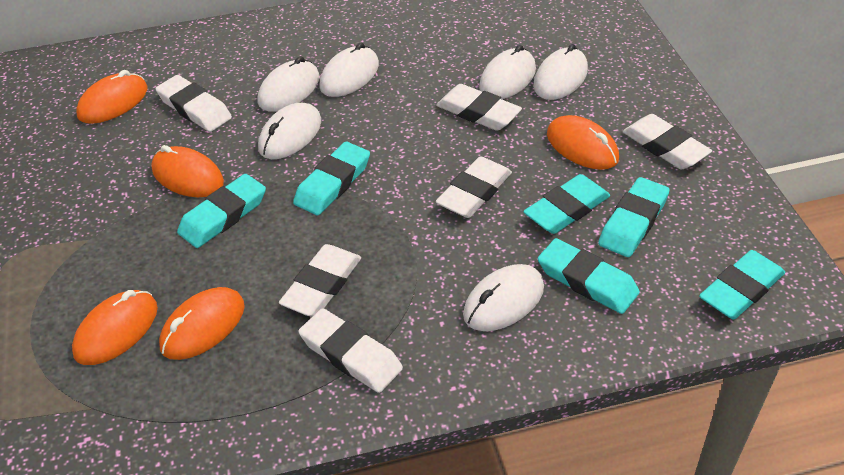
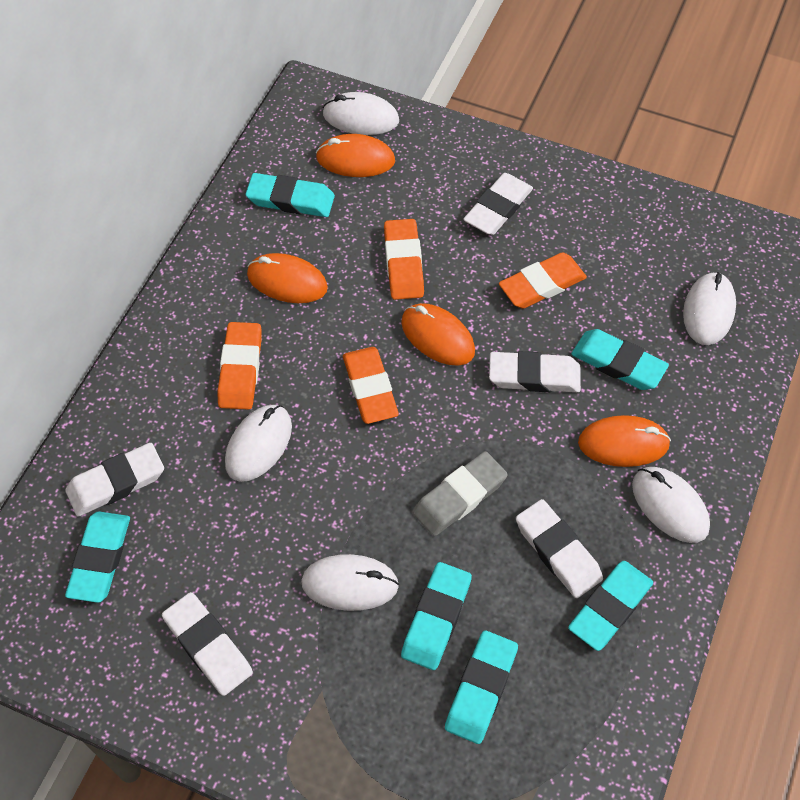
grey eraser: 0 -> 1
orange eraser: 0 -> 4
orange mouse: 5 -> 4
white eraser: 6 -> 5
white mouse: 6 -> 5

